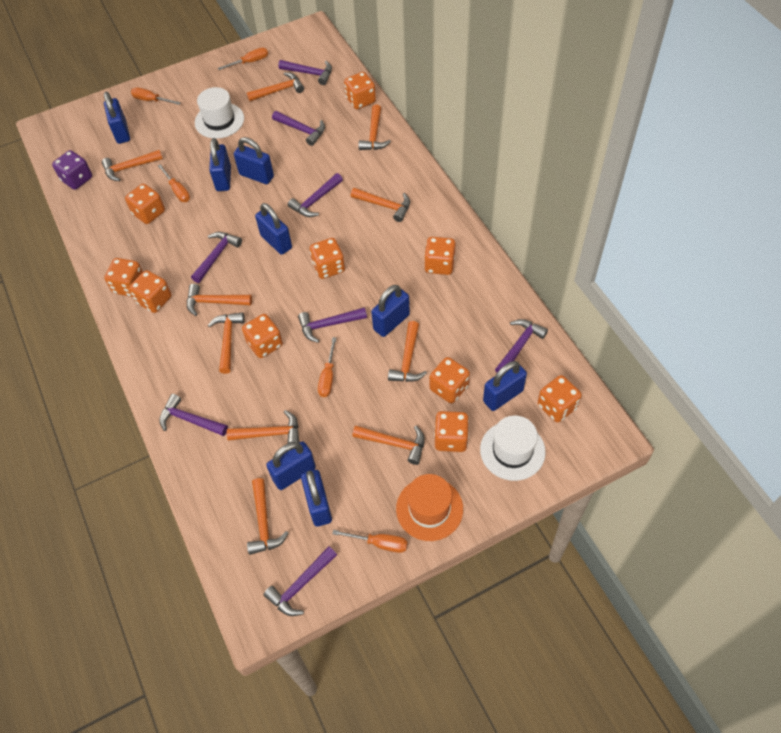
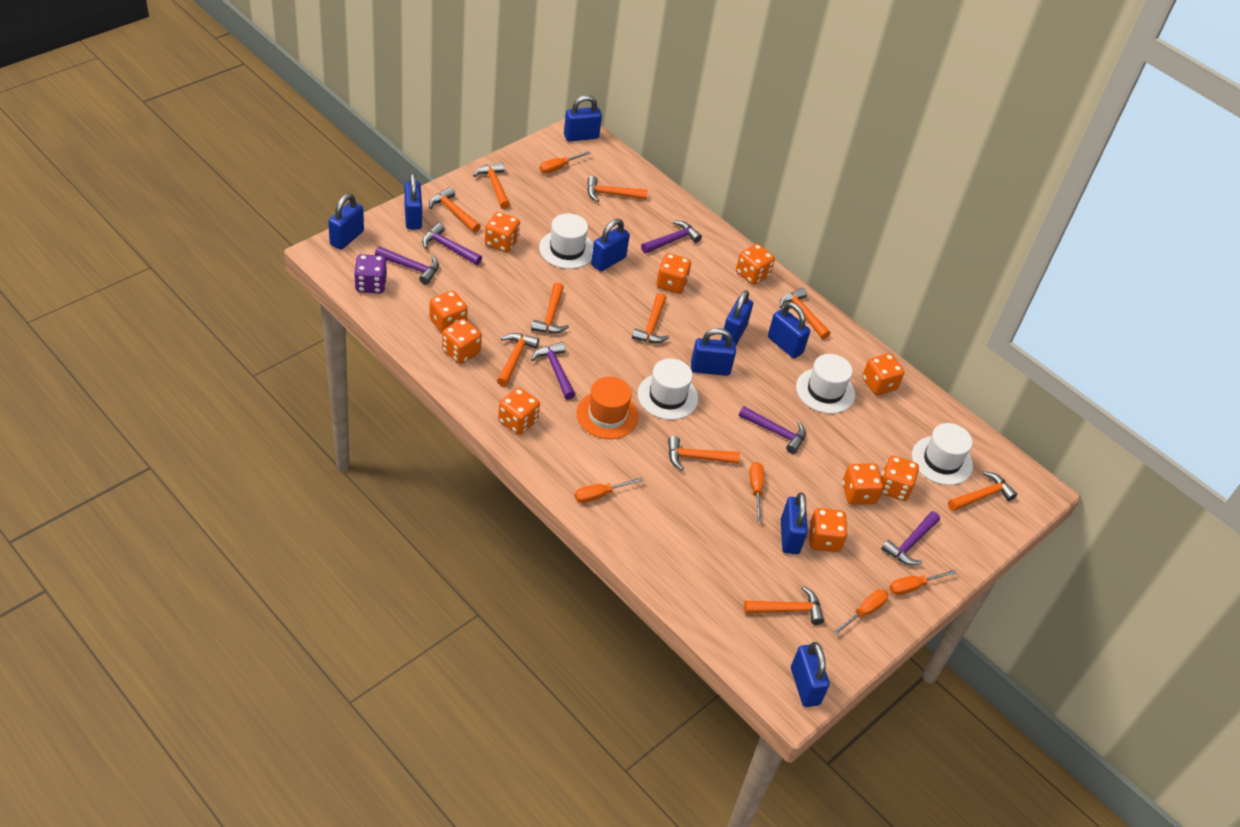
blue padlock: 8 -> 9
purple hammer: 8 -> 6
white hat: 2 -> 4

